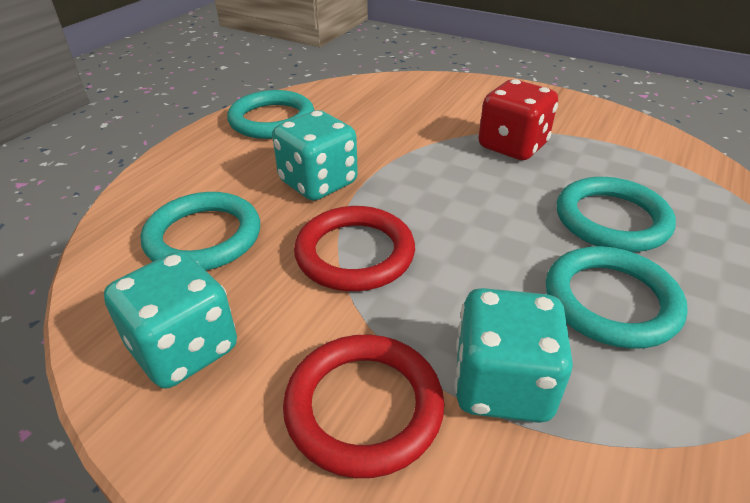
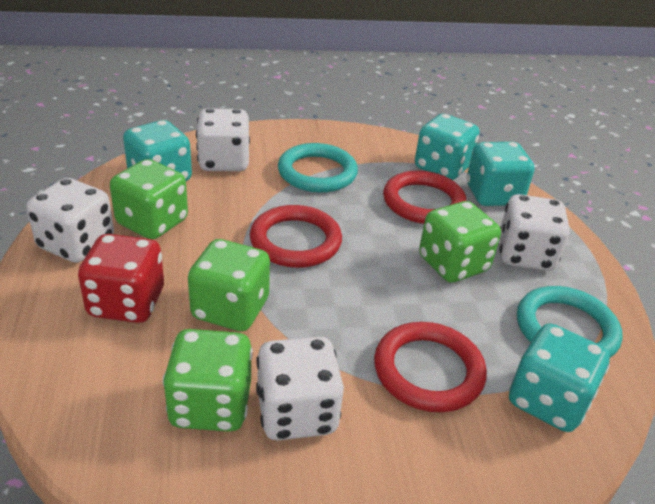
green dice: 0 -> 4
red ring: 2 -> 3
turquoise dice: 3 -> 4
turquoise ring: 4 -> 2
white dice: 0 -> 4

